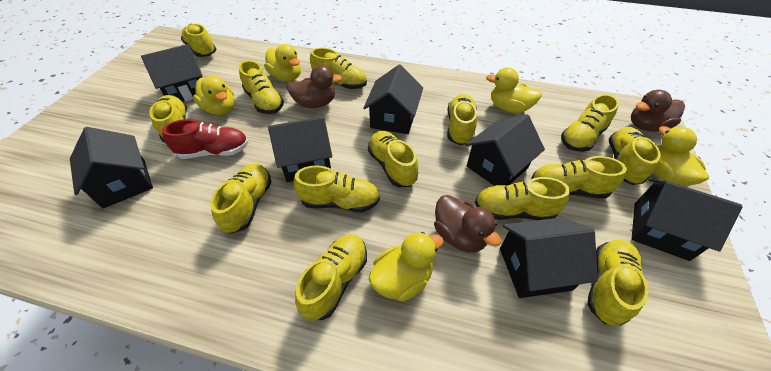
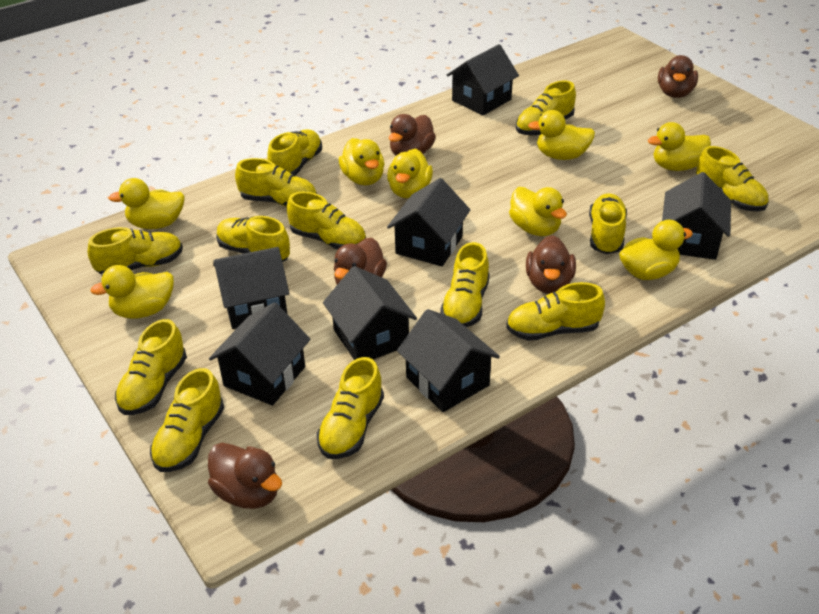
brown duck: 3 -> 5
red shoe: 1 -> 0
yellow duck: 5 -> 8
yellow shoe: 14 -> 13

